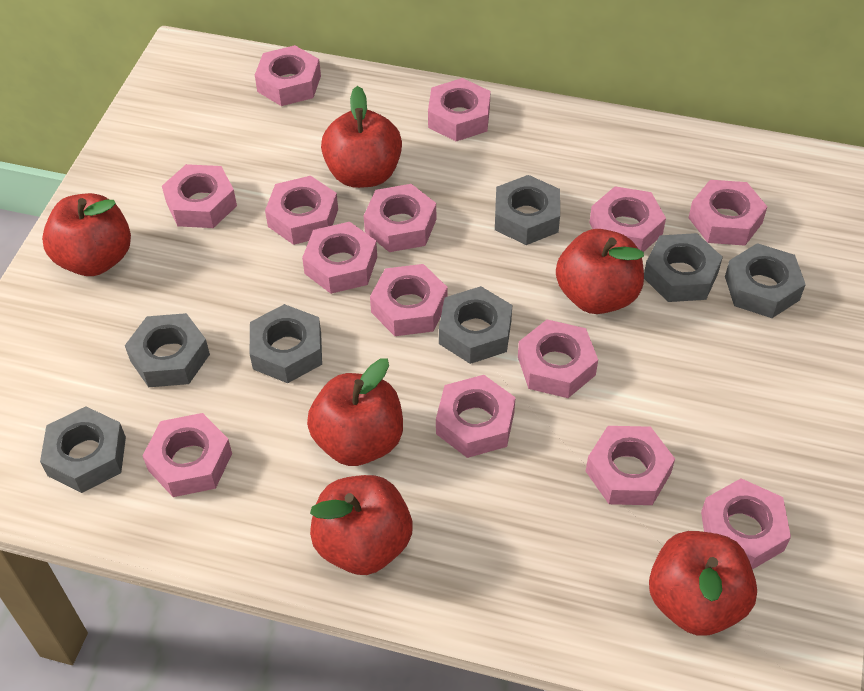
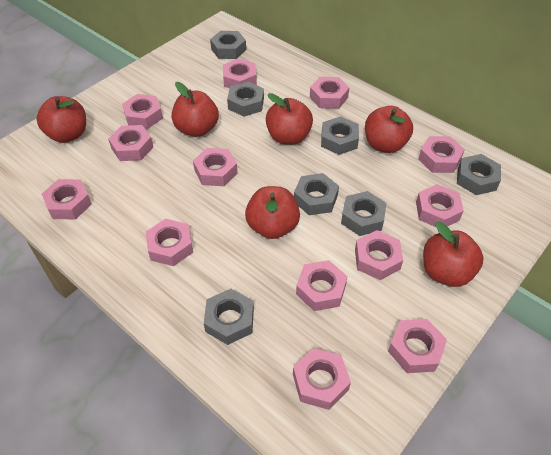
pink nut: 14 -> 13

